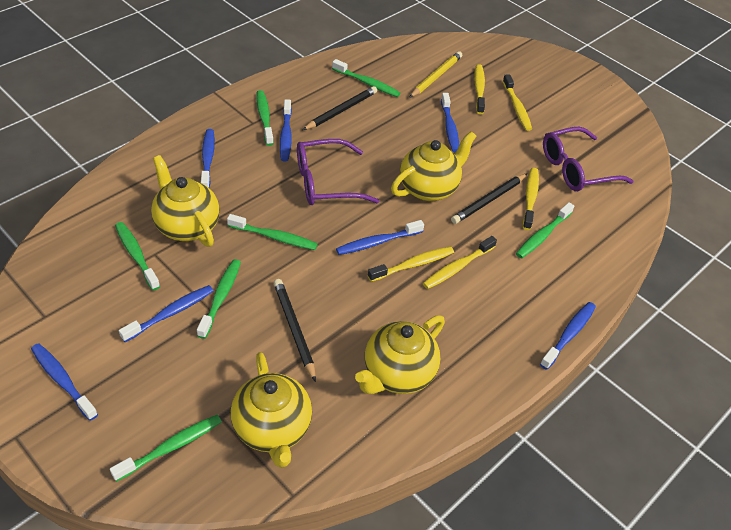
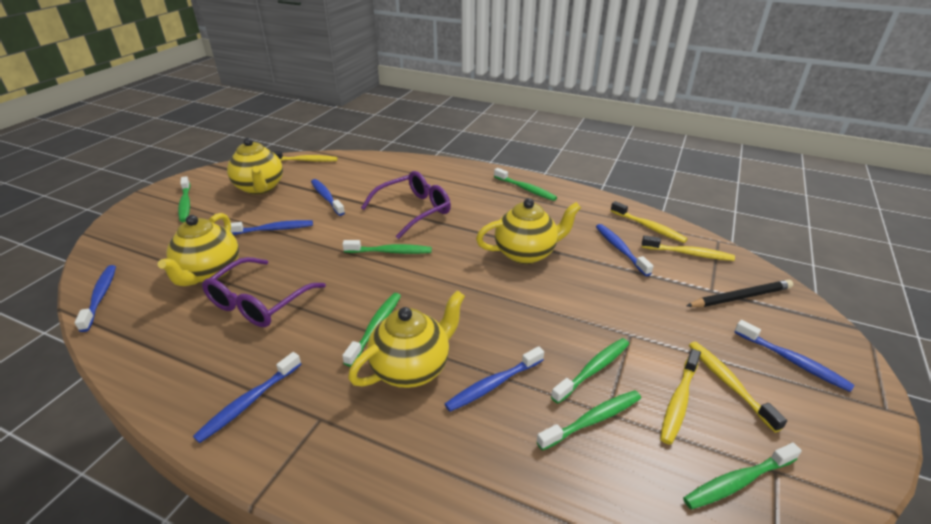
black pencil: 3 -> 1
yellow pencil: 1 -> 0

